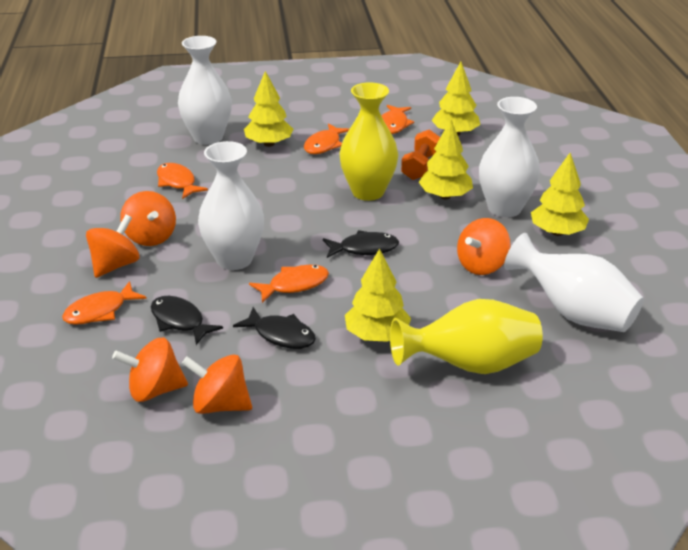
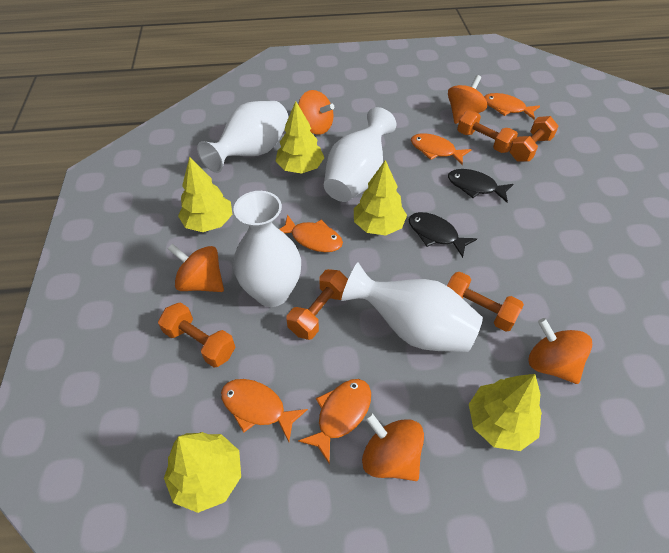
black fish: 3 -> 2
orange dumbbell: 1 -> 5
yellow vase: 2 -> 0

